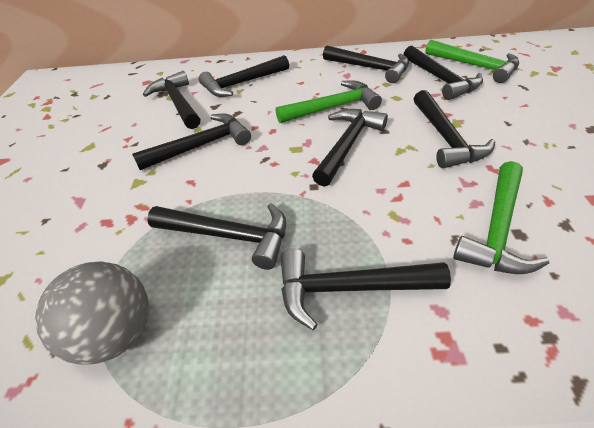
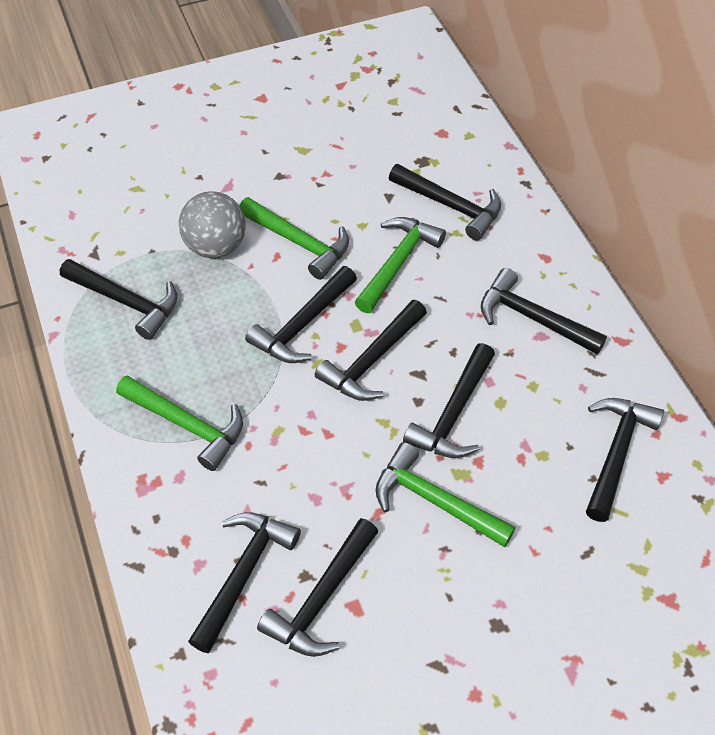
green hammer: 3 -> 4

